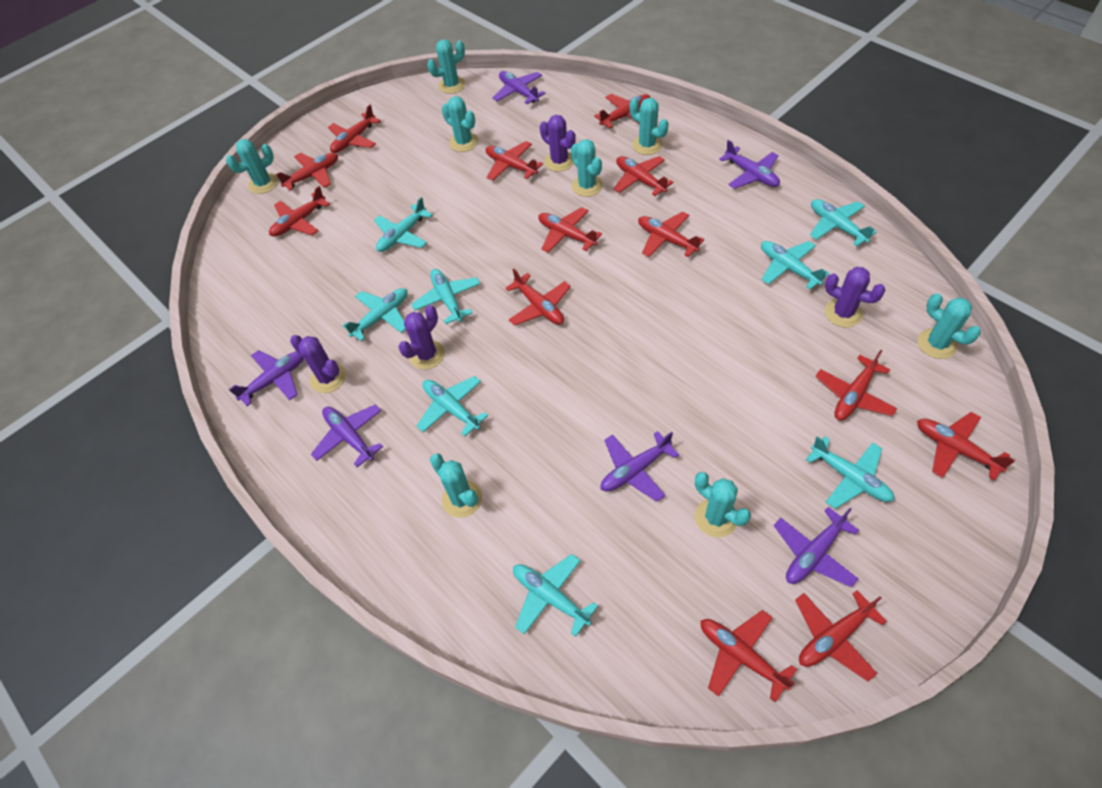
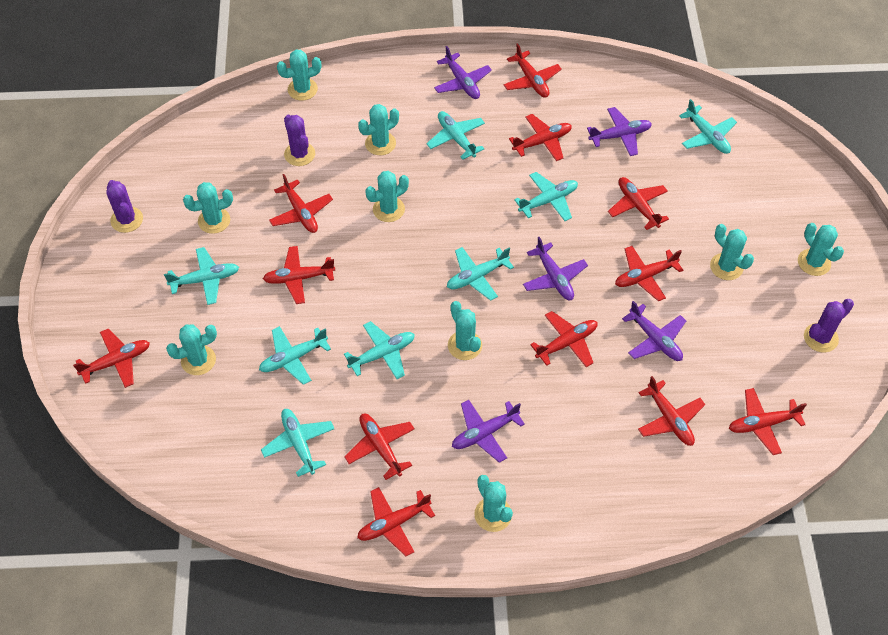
purple cactus: 4 -> 3
purple plane: 6 -> 5
red plane: 13 -> 12
turquoise cactus: 8 -> 9

